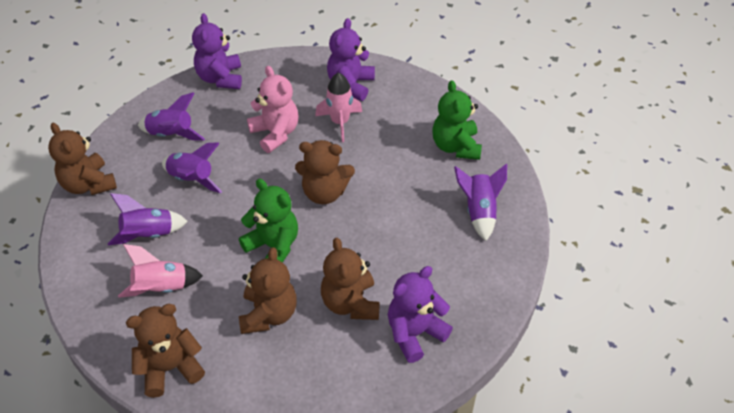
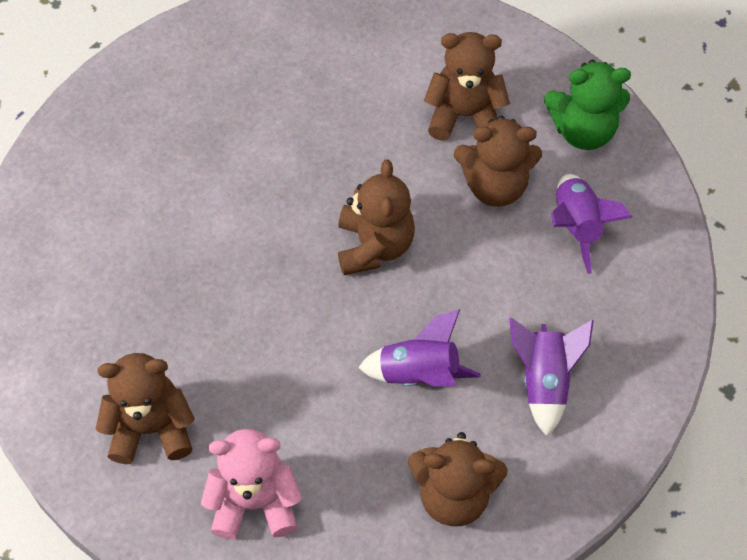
green teddy bear: 2 -> 1
pink rocket: 2 -> 0
purple rocket: 4 -> 3
purple teddy bear: 3 -> 0

